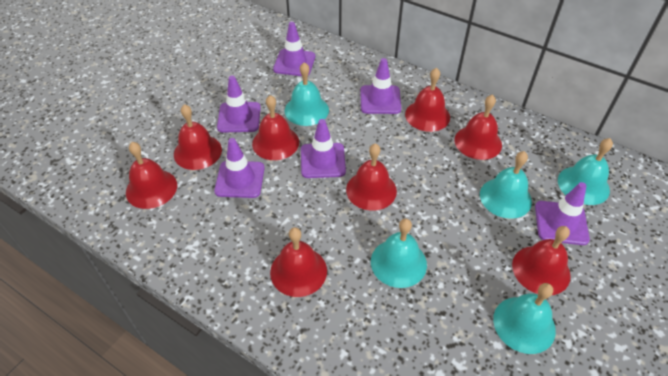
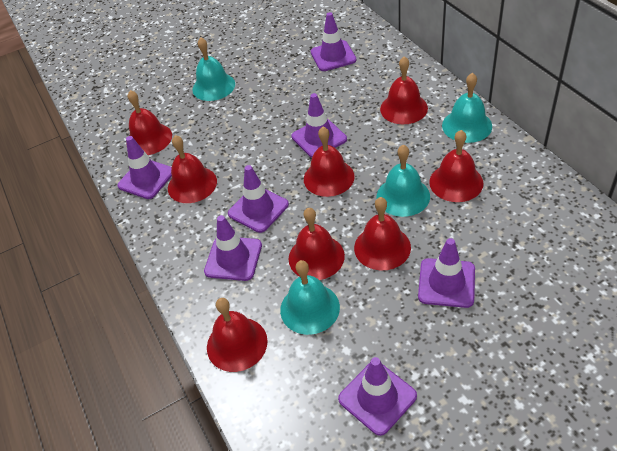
purple traffic cone: 6 -> 7
turquoise bell: 5 -> 4

